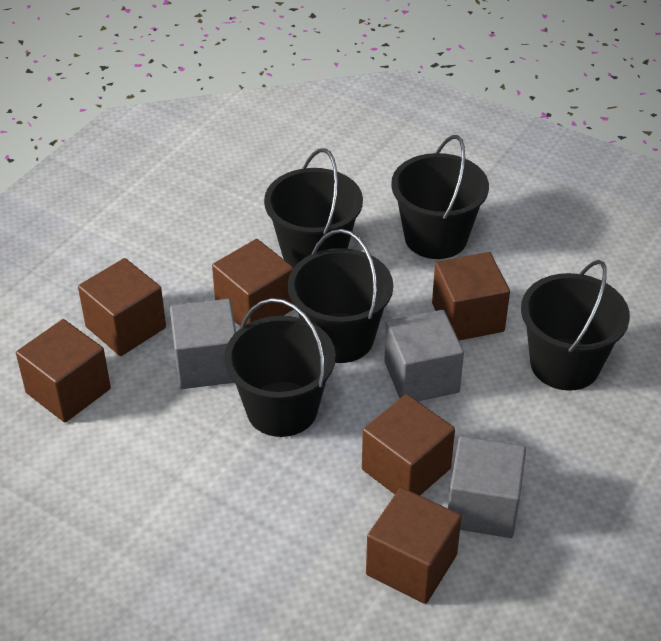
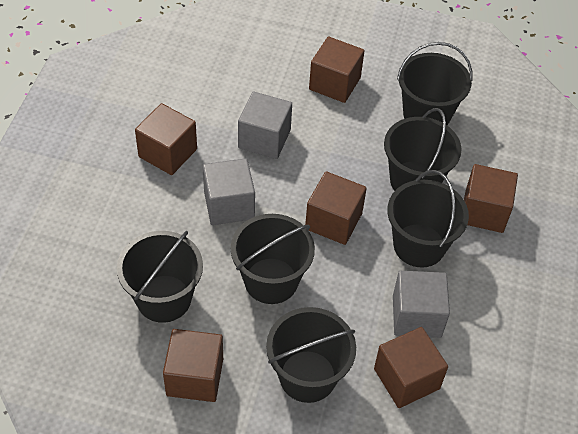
black bucket: 5 -> 6

